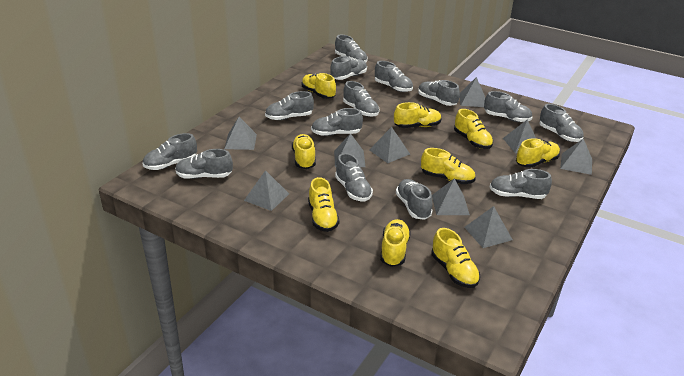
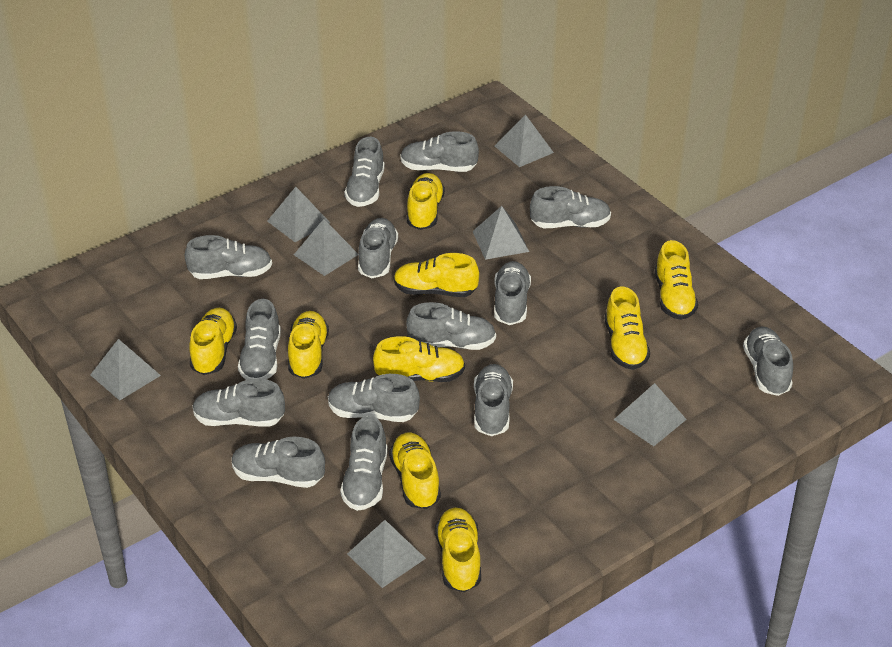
grey pyramid: 9 -> 7

